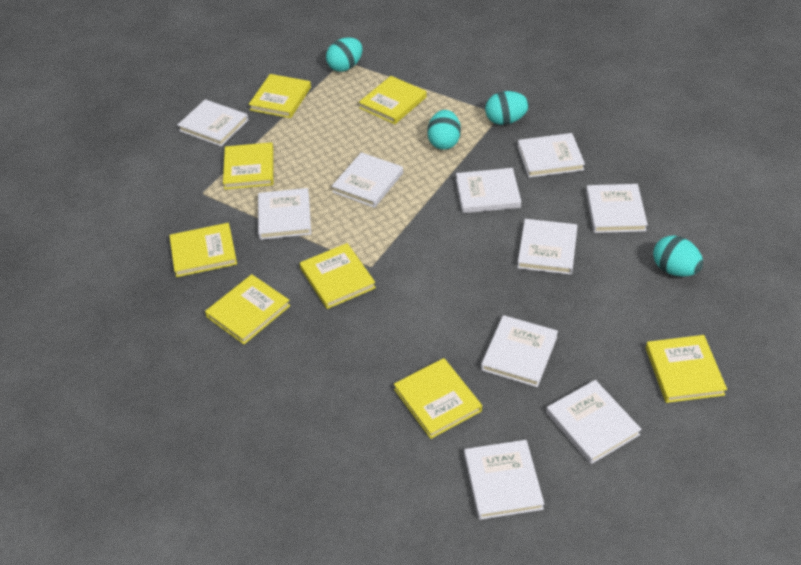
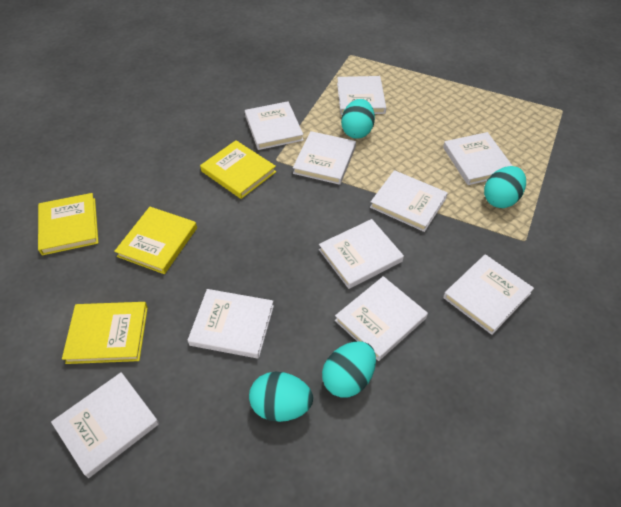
yellow book: 8 -> 4

